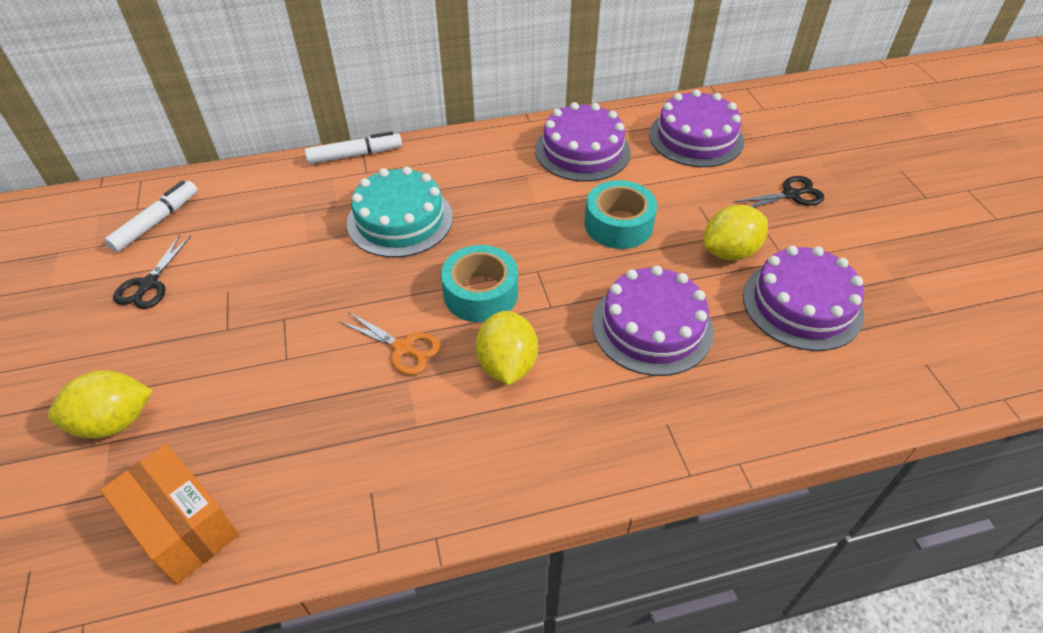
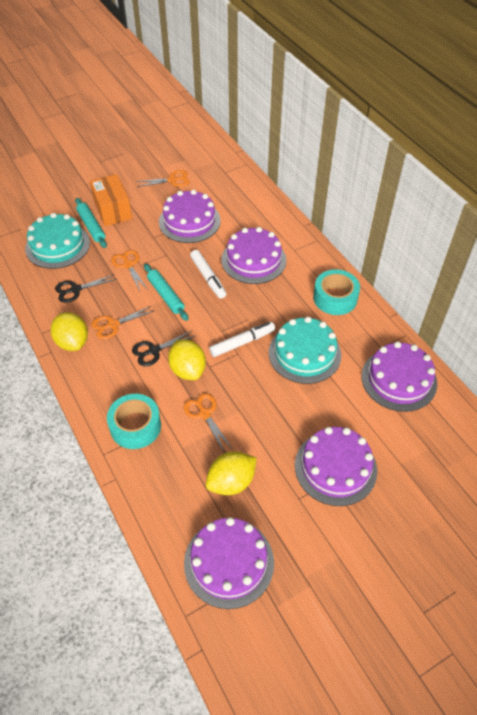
orange scissors: 1 -> 4
purple cake: 4 -> 5
turquoise cake: 1 -> 2
turquoise rolling pin: 0 -> 2

